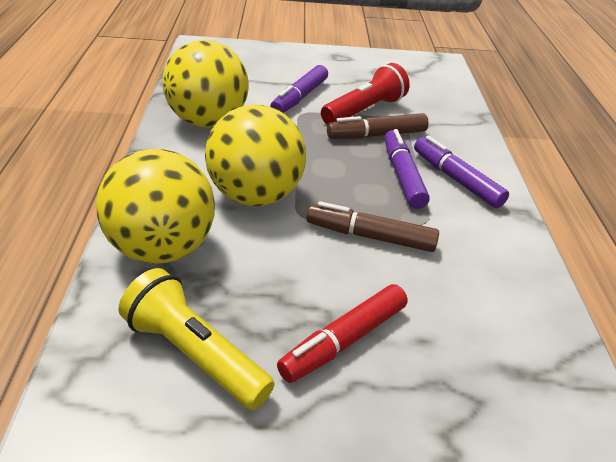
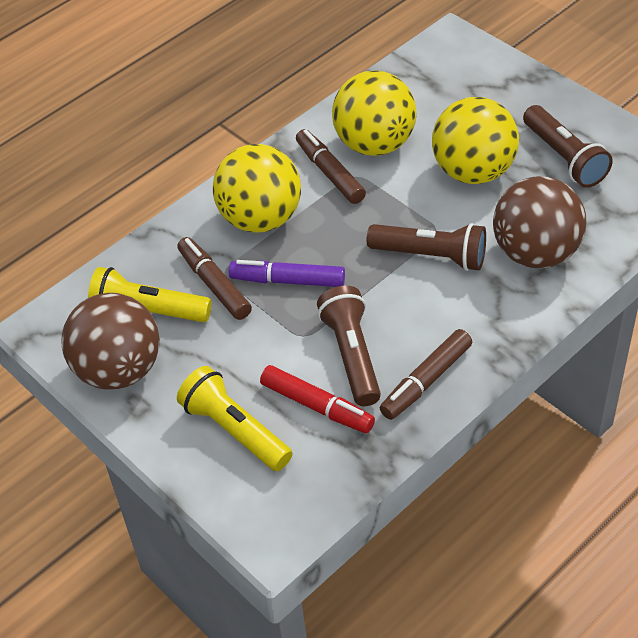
brown ball: 0 -> 2
brown flashlight: 0 -> 3
brown marker: 2 -> 3
purple marker: 3 -> 1
red flashlight: 1 -> 0
yellow flashlight: 1 -> 2

